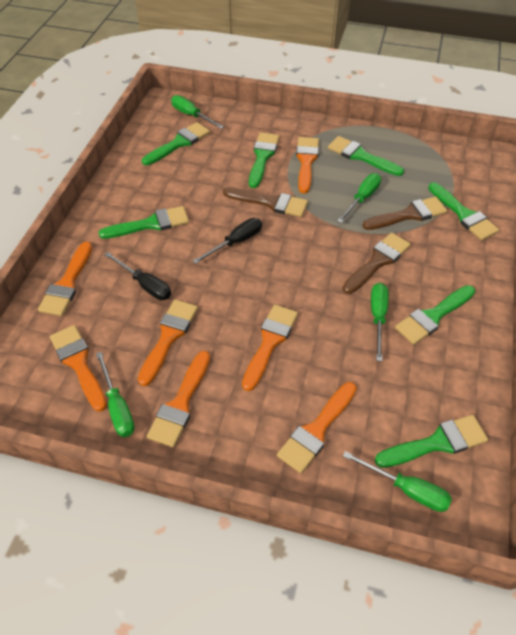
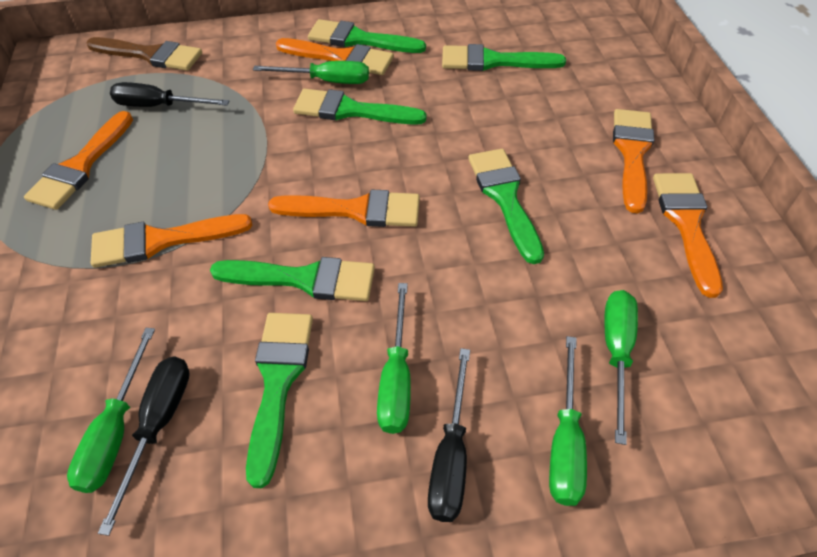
black screwdriver: 2 -> 3
brown brush: 3 -> 1
green brush: 7 -> 6
orange brush: 7 -> 6

